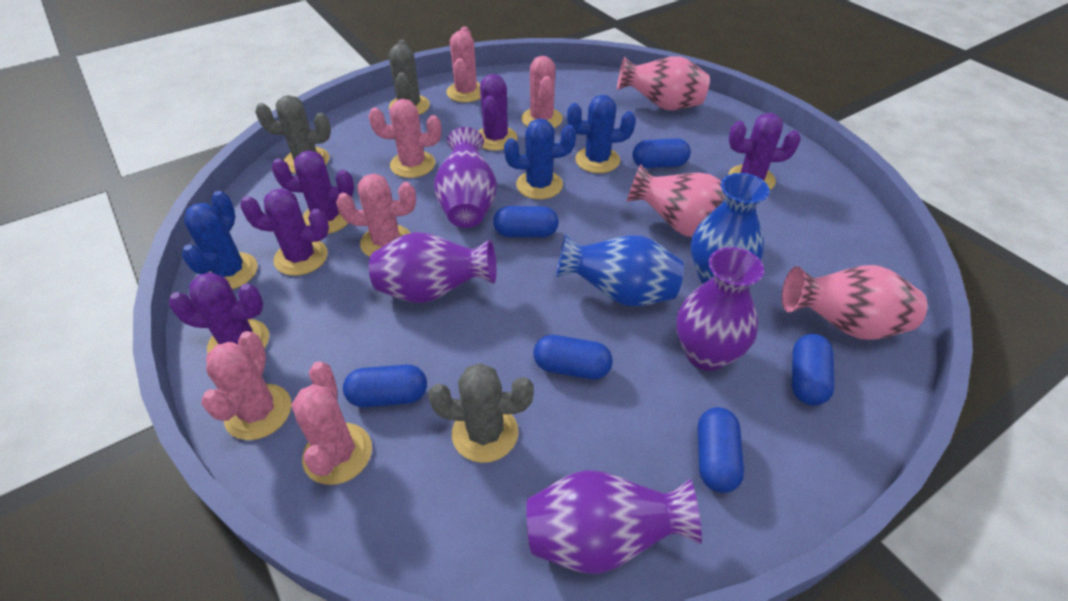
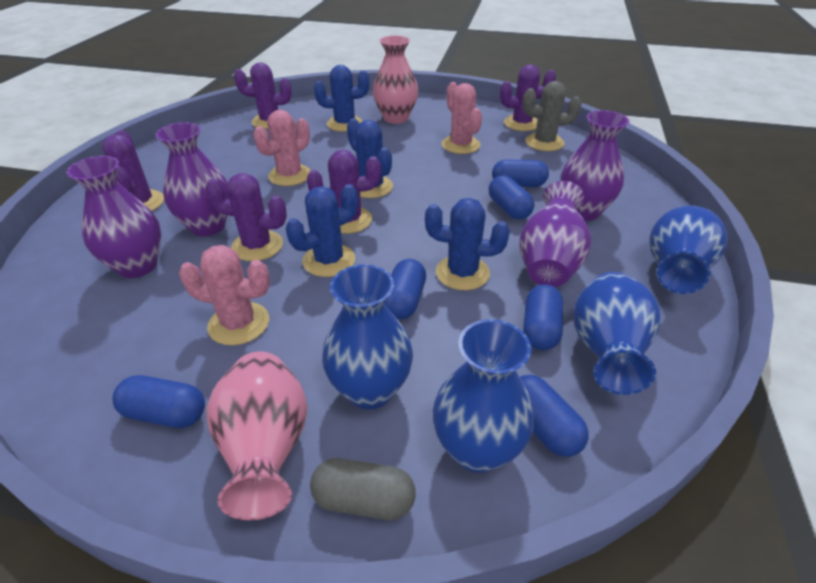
blue cactus: 3 -> 4
blue vase: 2 -> 4
grey cactus: 3 -> 1
grey capsule: 0 -> 1
pink cactus: 6 -> 3
pink vase: 3 -> 2

